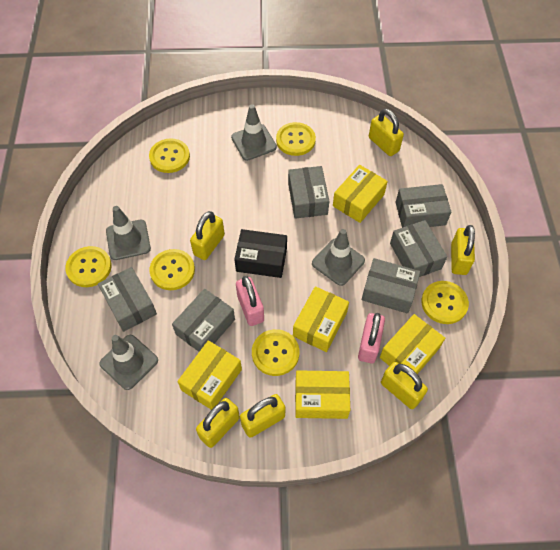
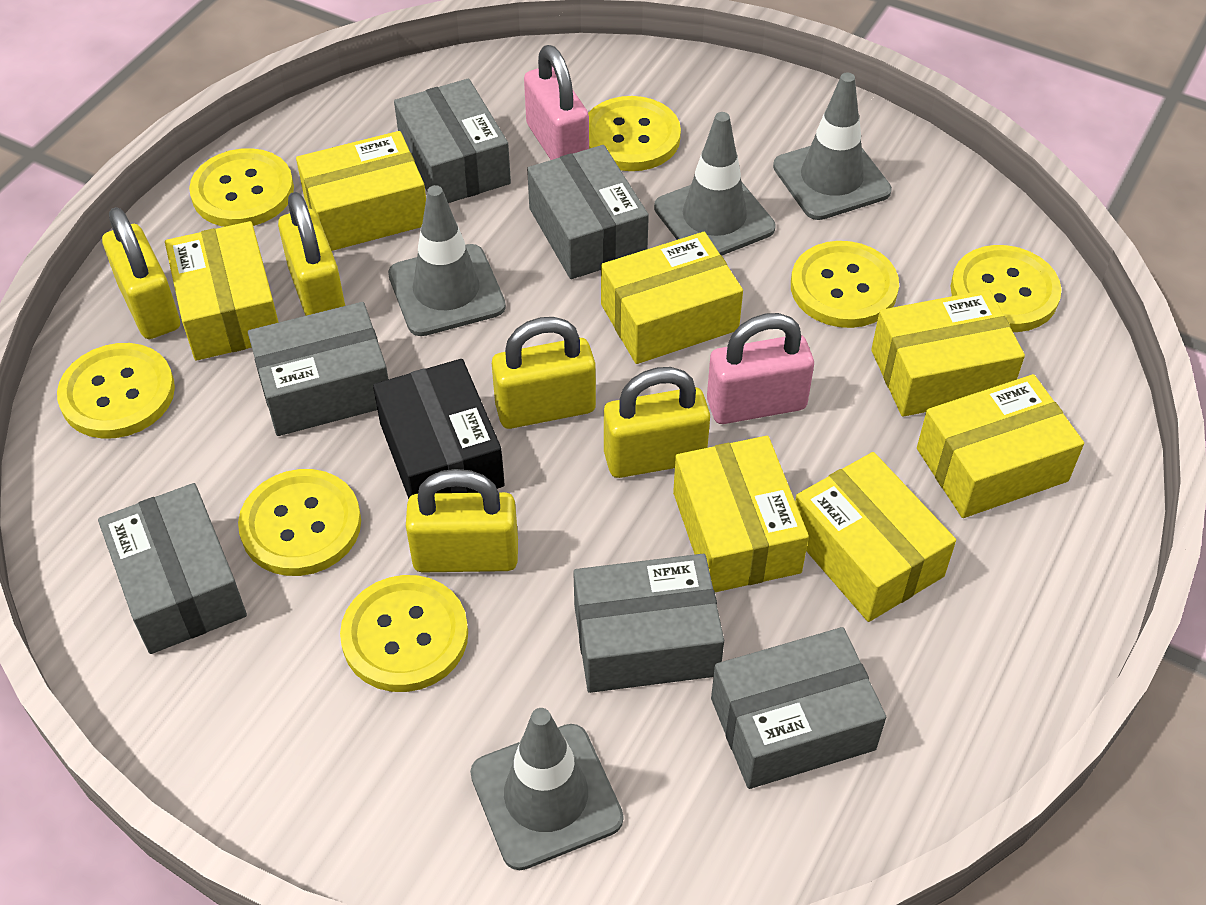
yellow box: 5 -> 7
yellow button: 6 -> 7
yellow padlock: 6 -> 5

